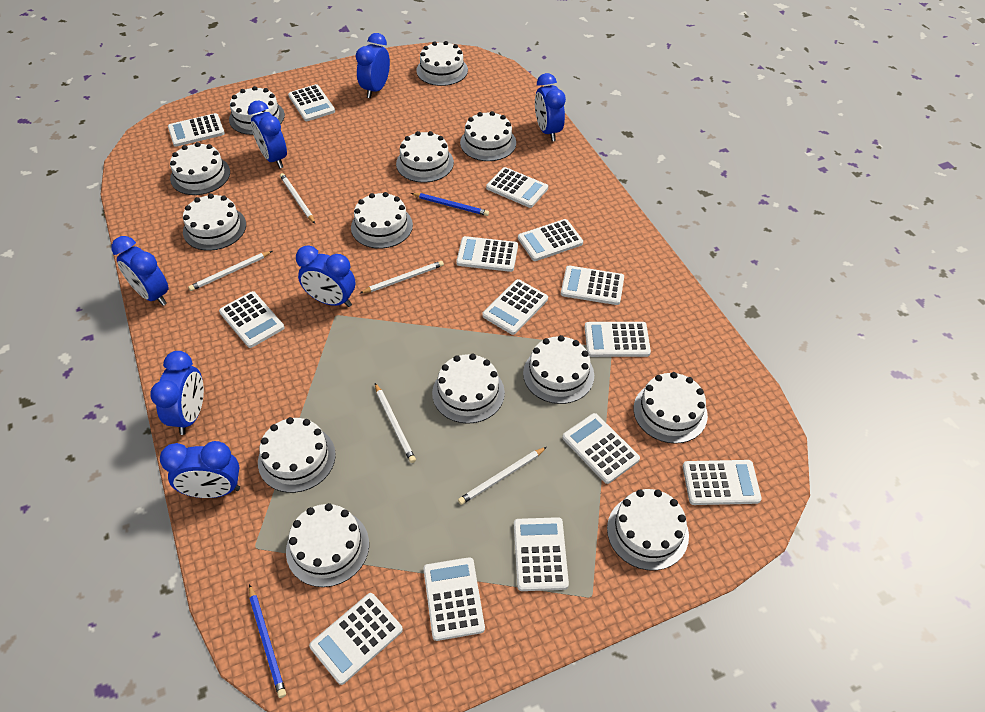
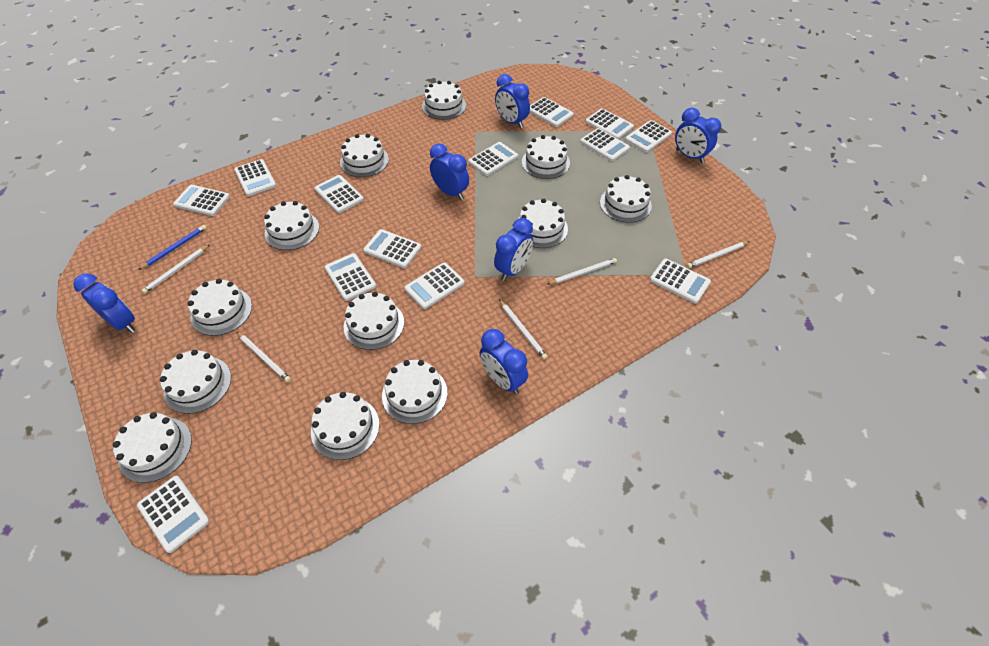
blue clock: 7 -> 6
blue pencil: 2 -> 1
white cake: 13 -> 12
white calculator: 14 -> 13

